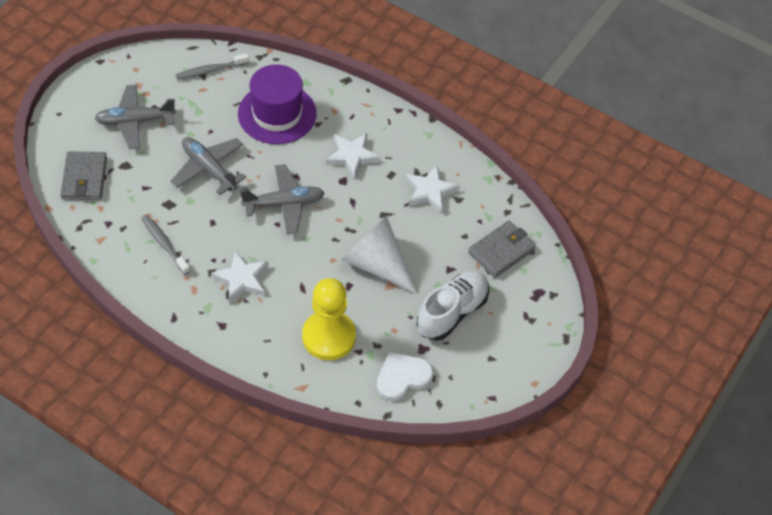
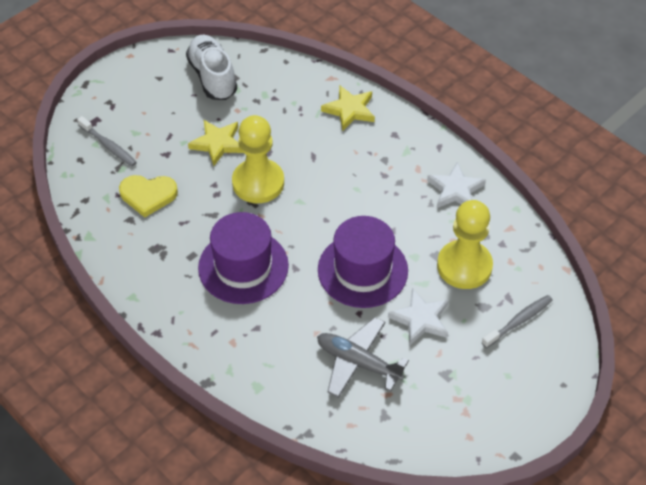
grey plane: 3 -> 1
grey wallet: 2 -> 0
purple hat: 1 -> 2
white cone: 1 -> 0
white heart: 1 -> 0
white star: 3 -> 2
yellow heart: 0 -> 1
yellow pawn: 1 -> 2
yellow star: 0 -> 2

